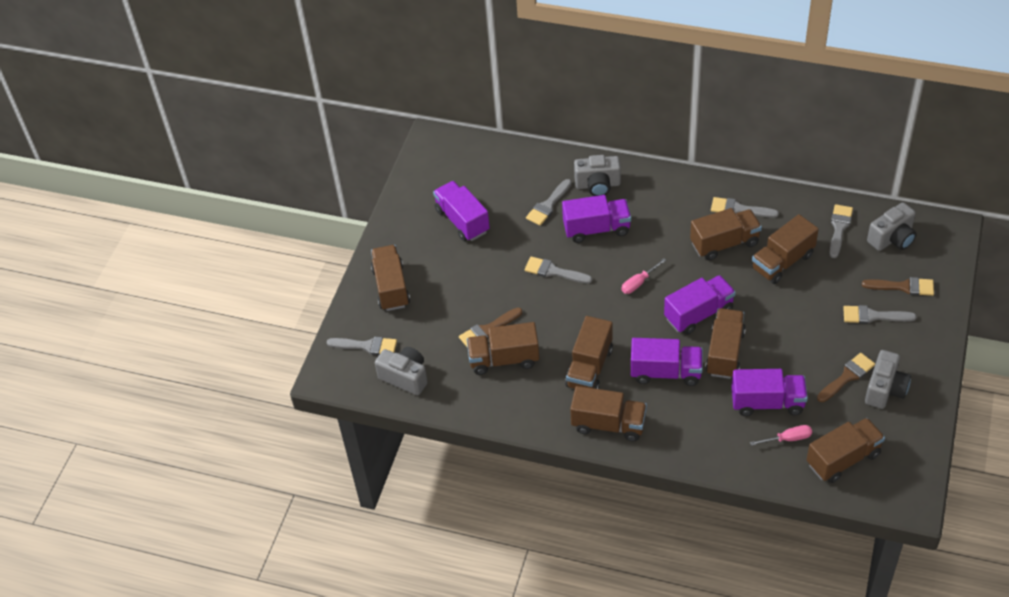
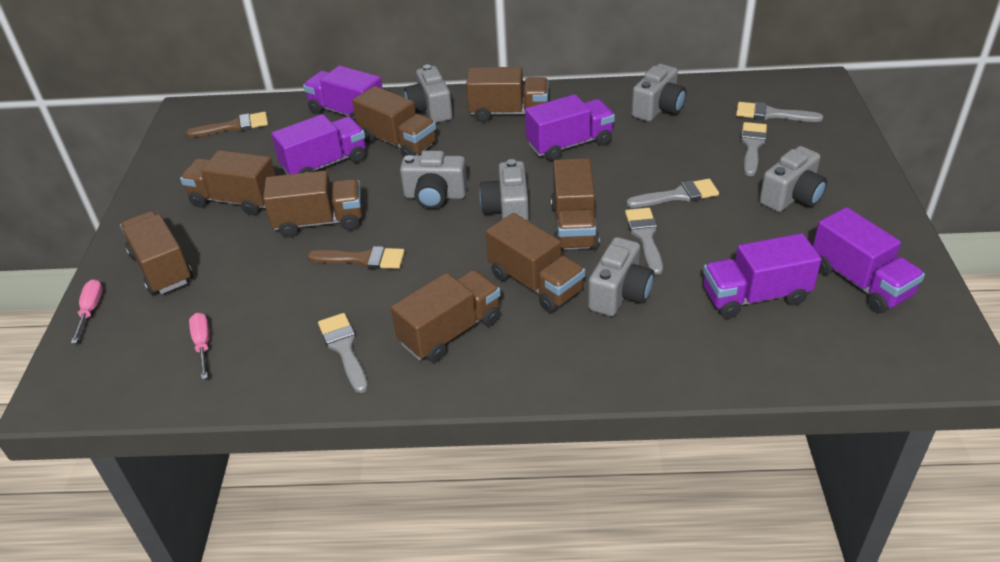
brown brush: 3 -> 2
grey brush: 6 -> 5
grey camera: 4 -> 6

